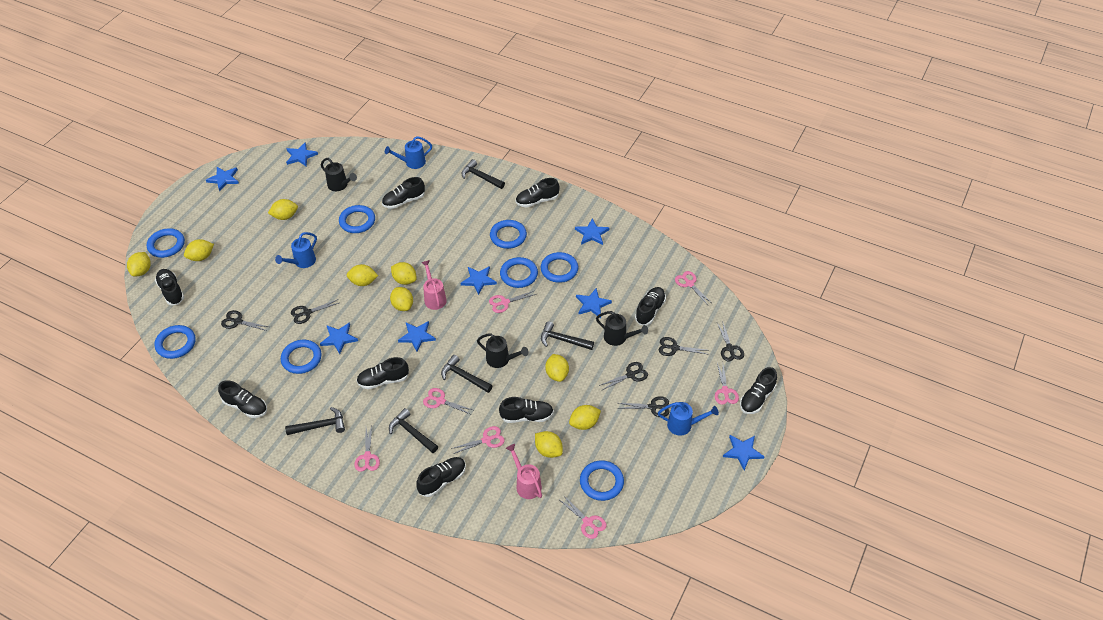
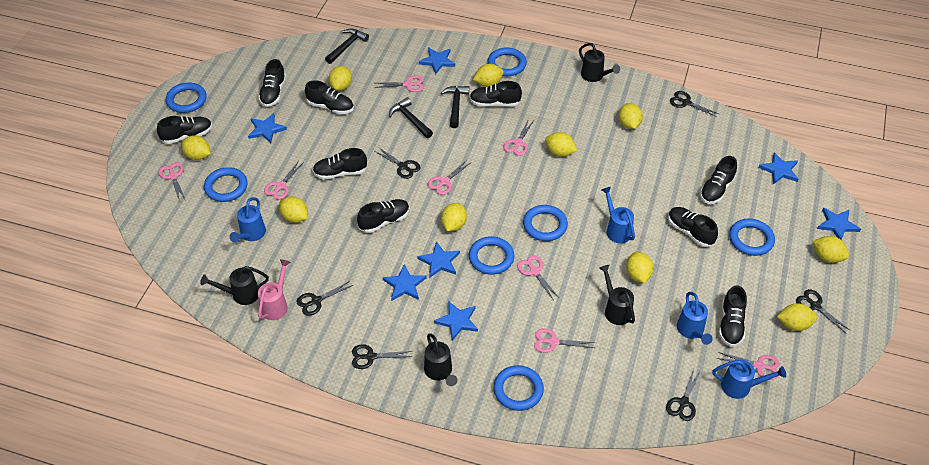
black hammer: 5 -> 3
black watering can: 3 -> 4
blue ring: 8 -> 7
blue star: 8 -> 7
blue watering can: 3 -> 4
pink scissors: 7 -> 8
pink watering can: 2 -> 1
yellow lemon: 9 -> 10

